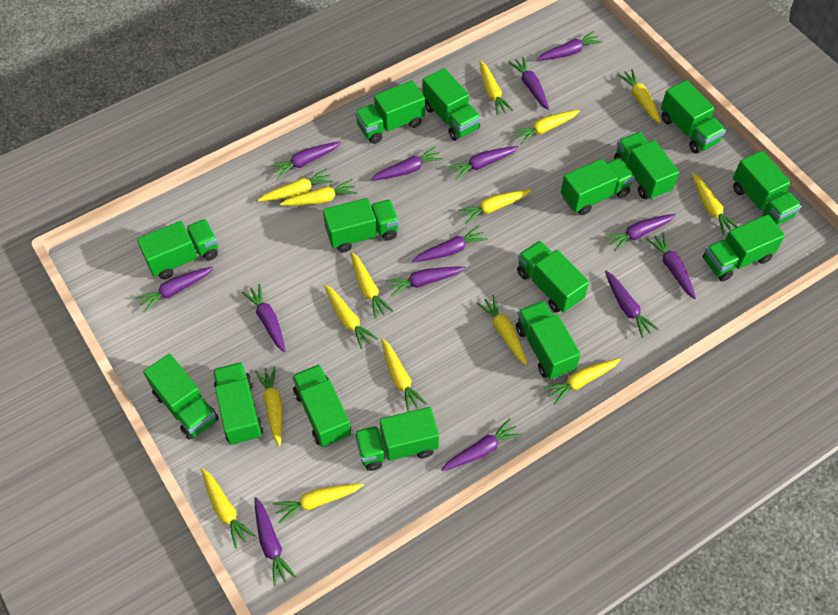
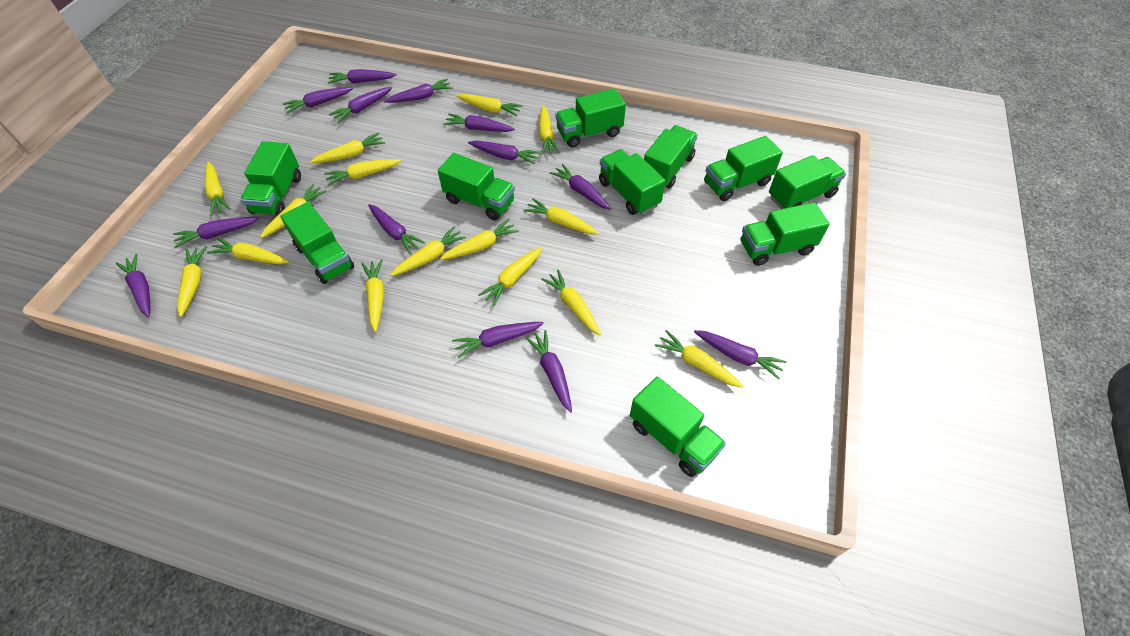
green truck: 15 -> 10
purple carrot: 14 -> 13

